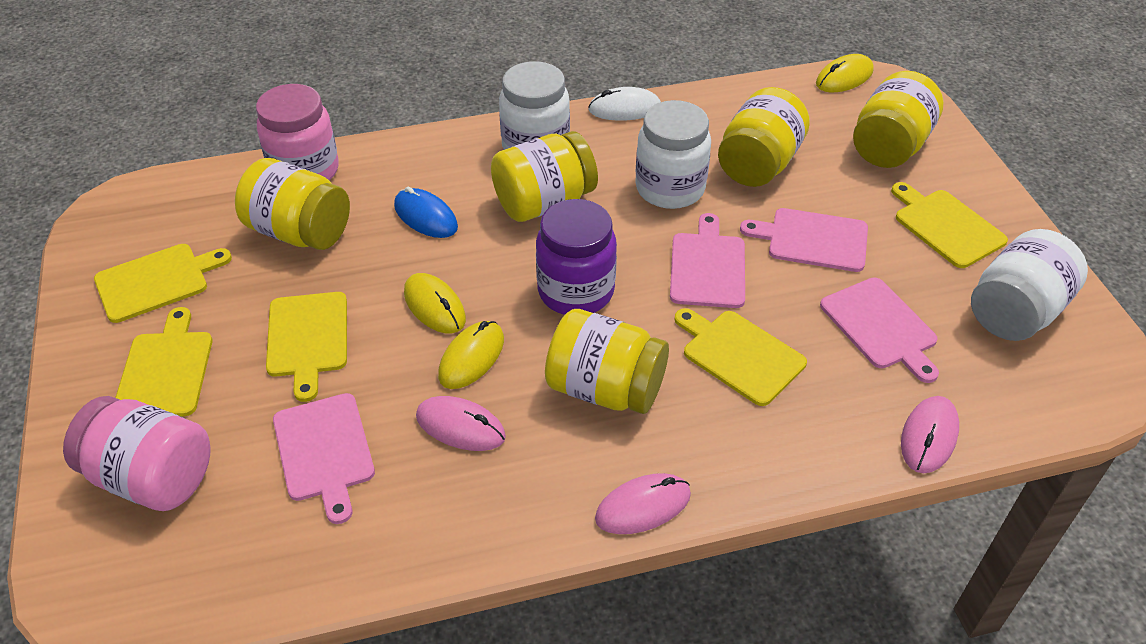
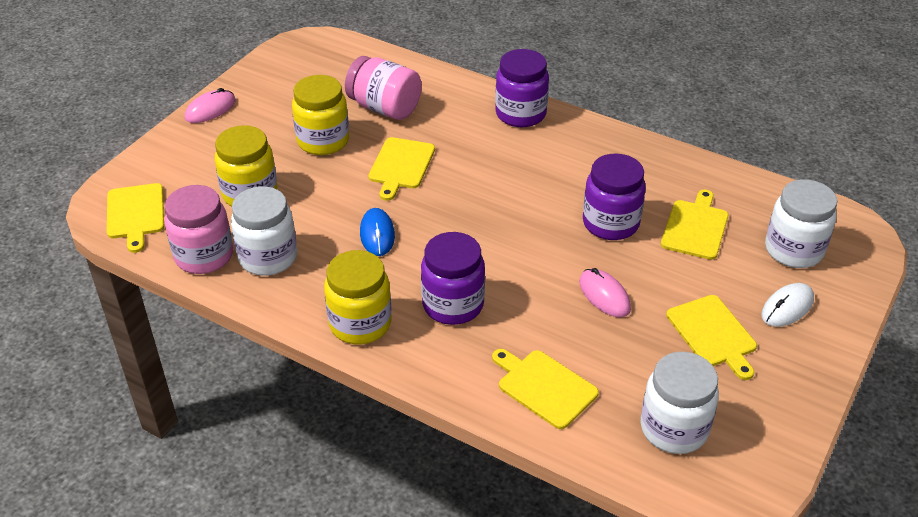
pink cutting board: 4 -> 0
pink mouse: 3 -> 2
purple jar: 1 -> 3
yellow jar: 5 -> 3
yellow mouse: 3 -> 0

